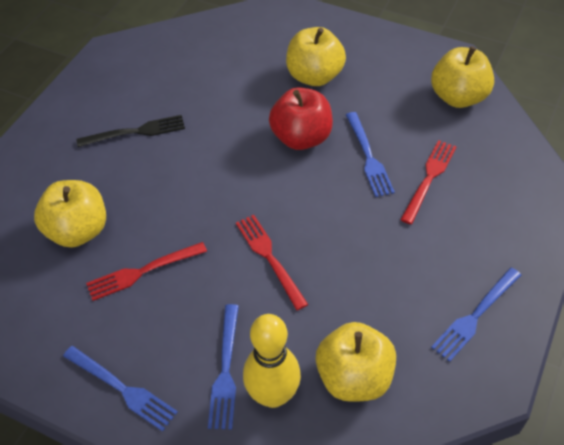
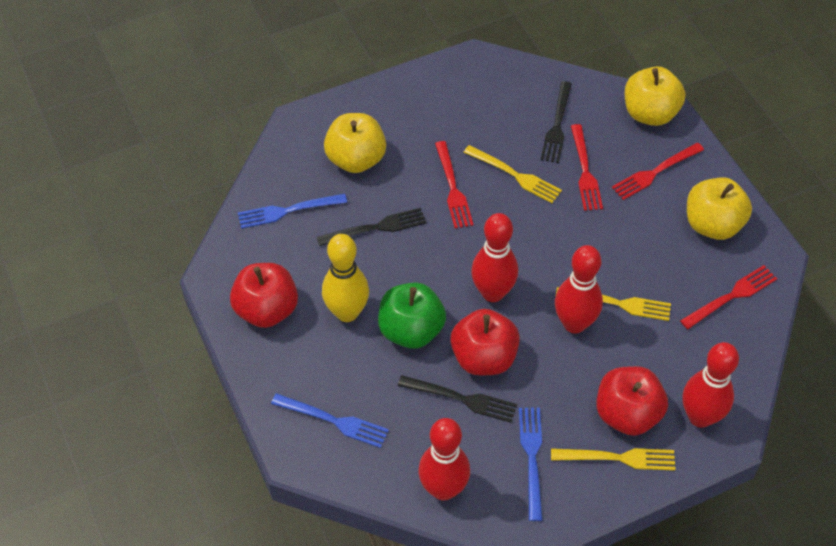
black fork: 1 -> 3
blue fork: 4 -> 3
green apple: 0 -> 1
red apple: 1 -> 3
red bowling pin: 0 -> 4
red fork: 3 -> 4
yellow apple: 4 -> 3
yellow fork: 0 -> 3

